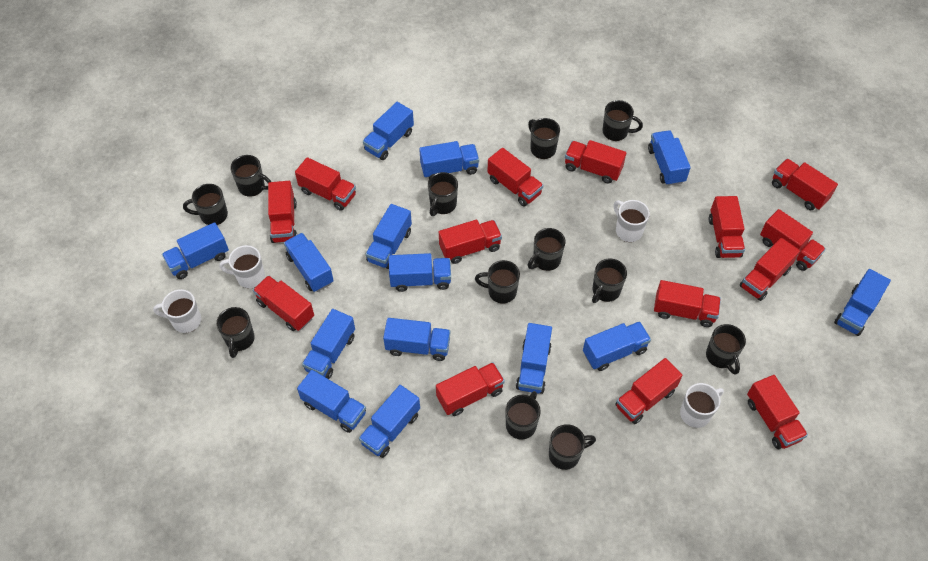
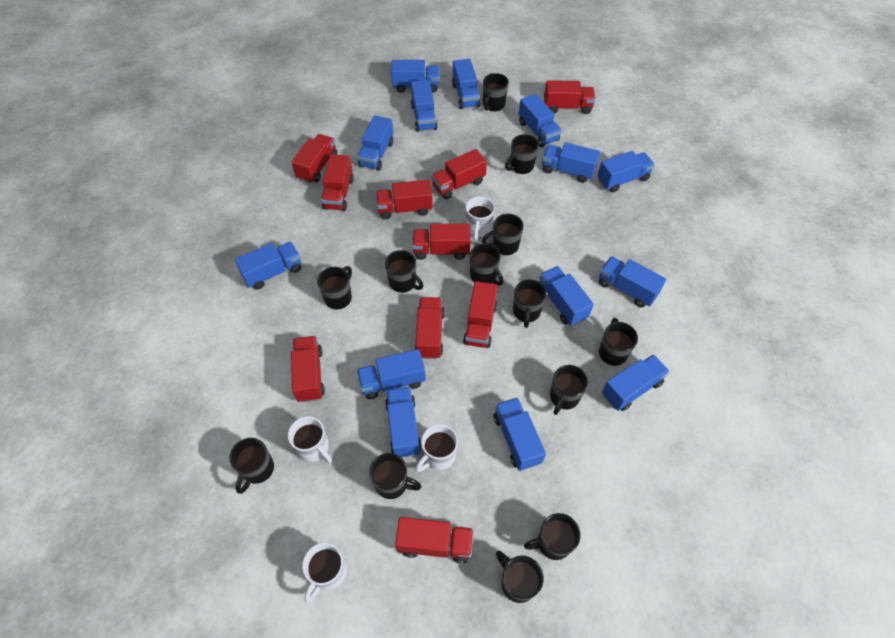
black mug: 12 -> 13
red truck: 14 -> 10

